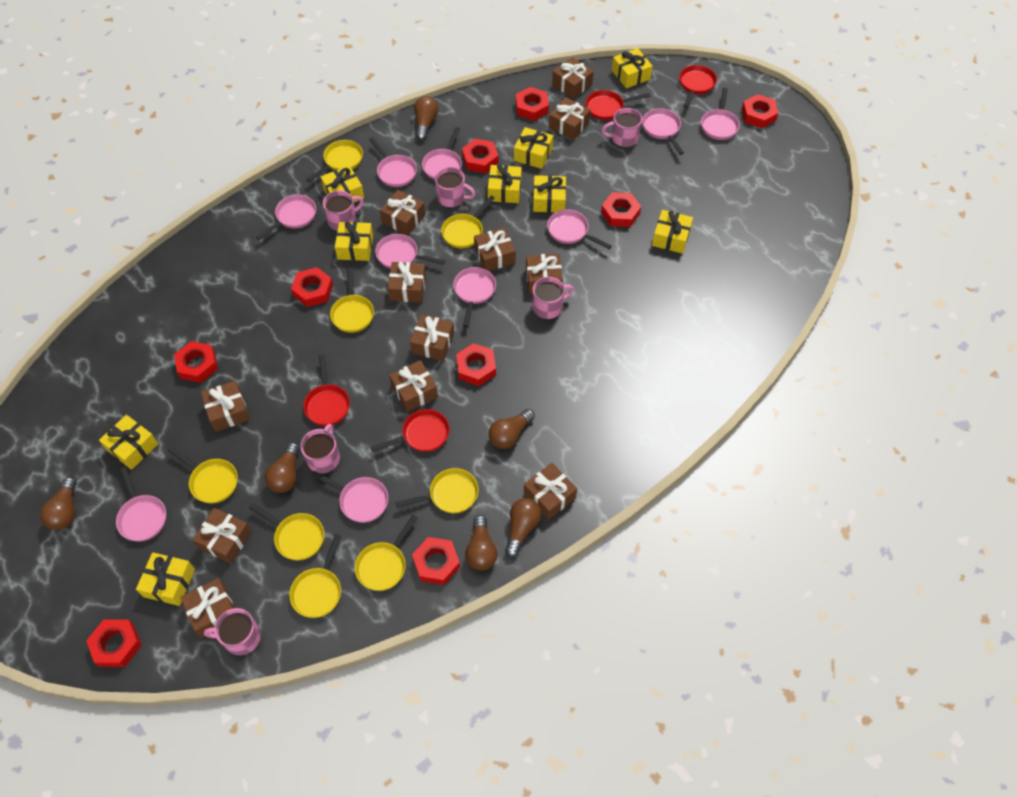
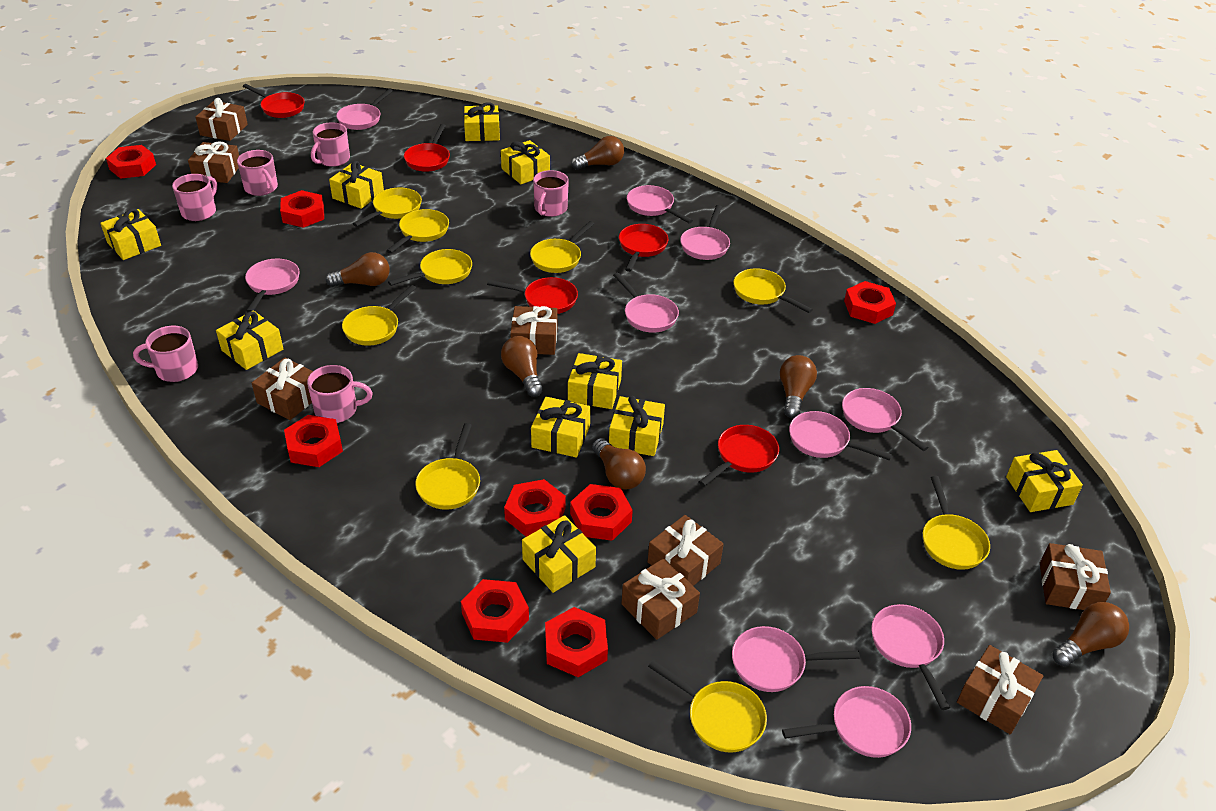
brown gift: 12 -> 8
red nut: 9 -> 8
red pan: 4 -> 5
yellow gift: 9 -> 10
yellow pan: 8 -> 9

